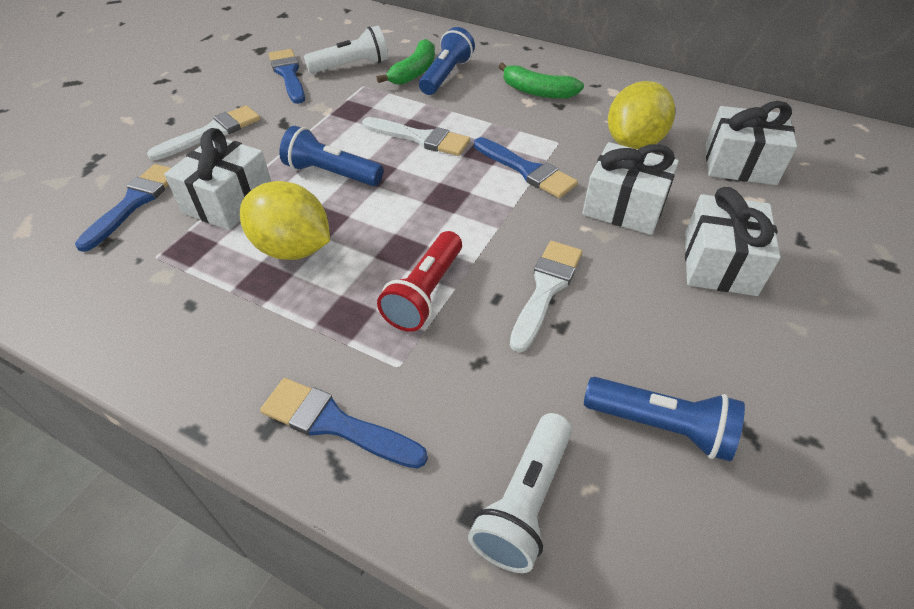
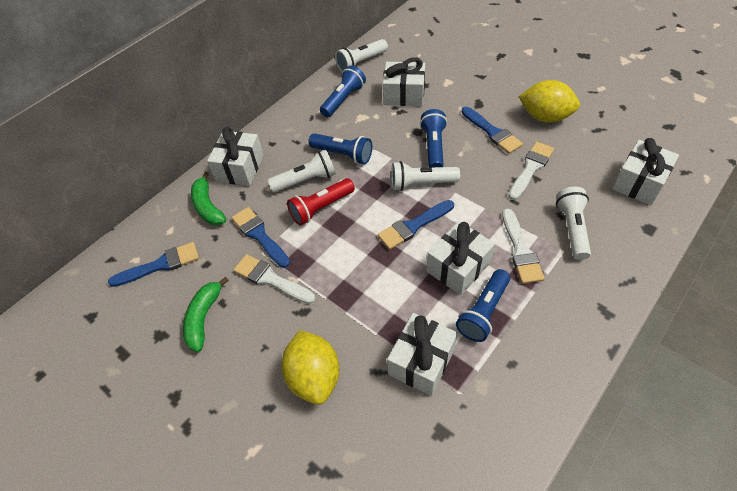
blue flashlight: 3 -> 4
white flashlight: 2 -> 4
white gift: 4 -> 5

